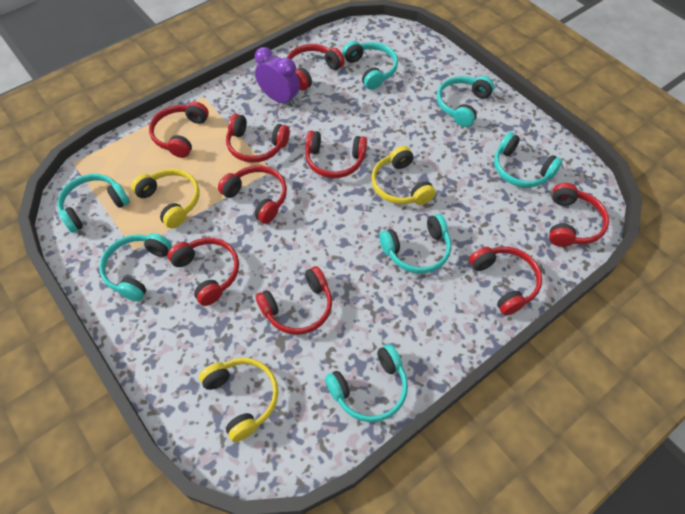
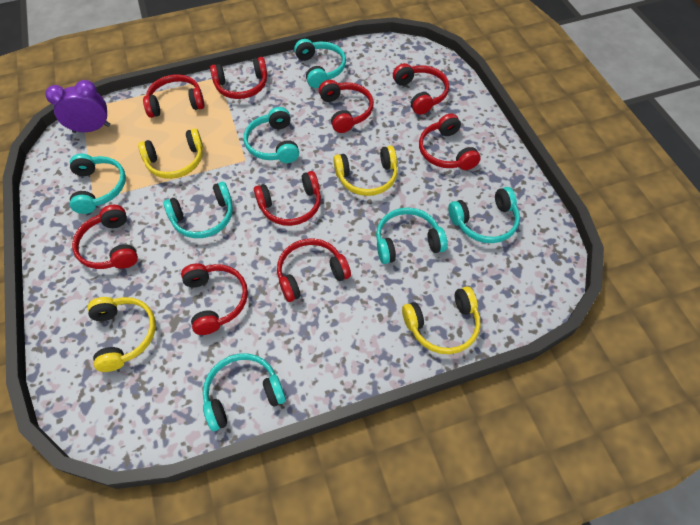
yellow headphones: 3 -> 4

